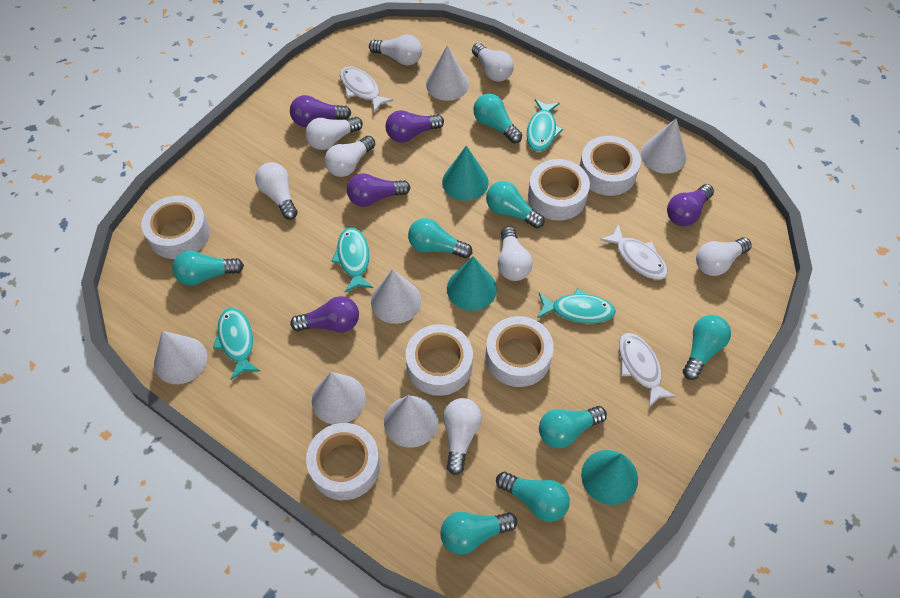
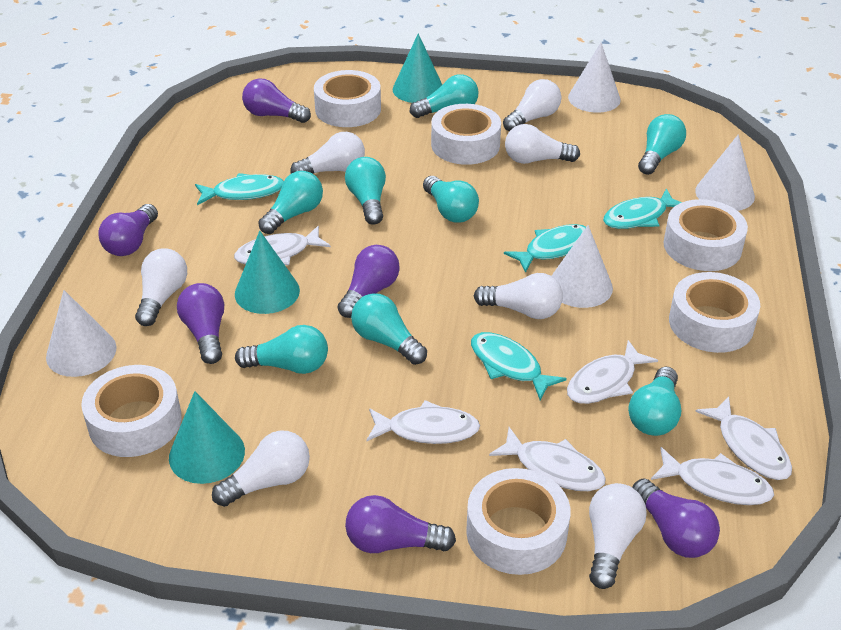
purple light bulb: 5 -> 6
white cone: 6 -> 4
white fish: 3 -> 6
white light bulb: 8 -> 7

